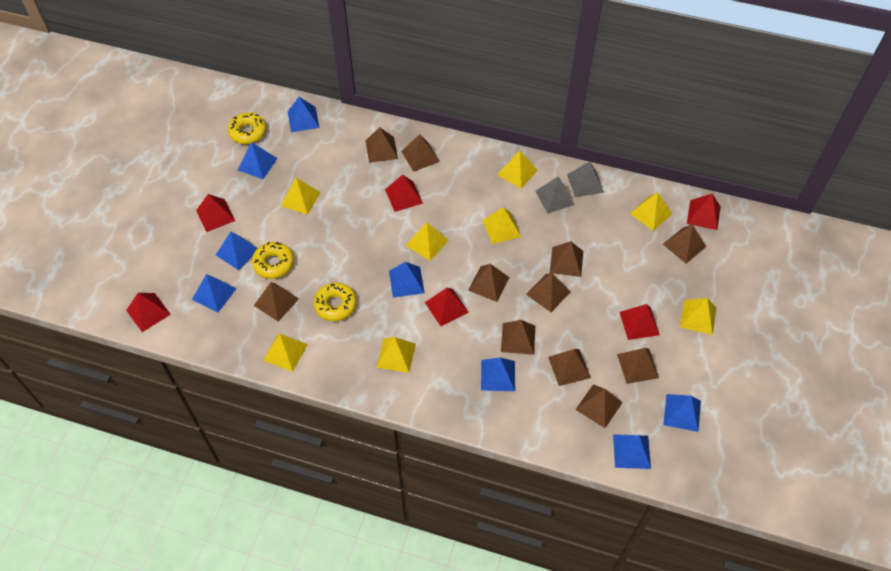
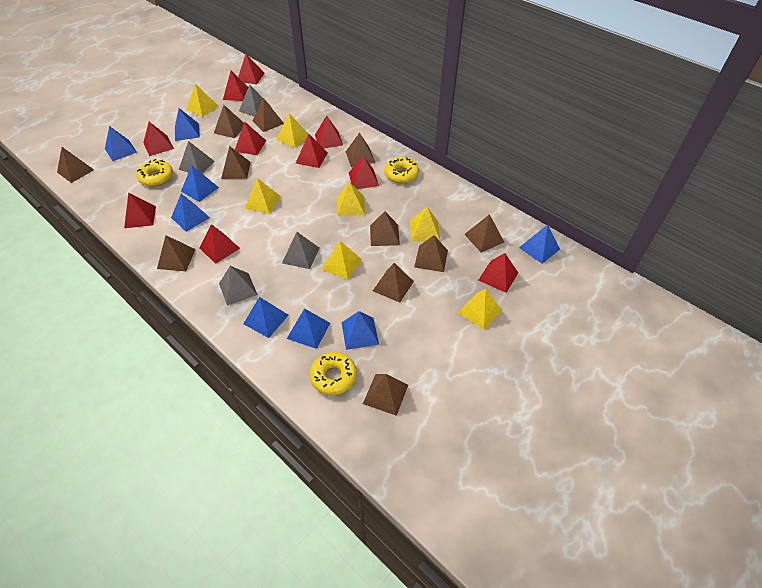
grey pyramid: 2 -> 4
red pyramid: 6 -> 10
yellow pyramid: 8 -> 7

